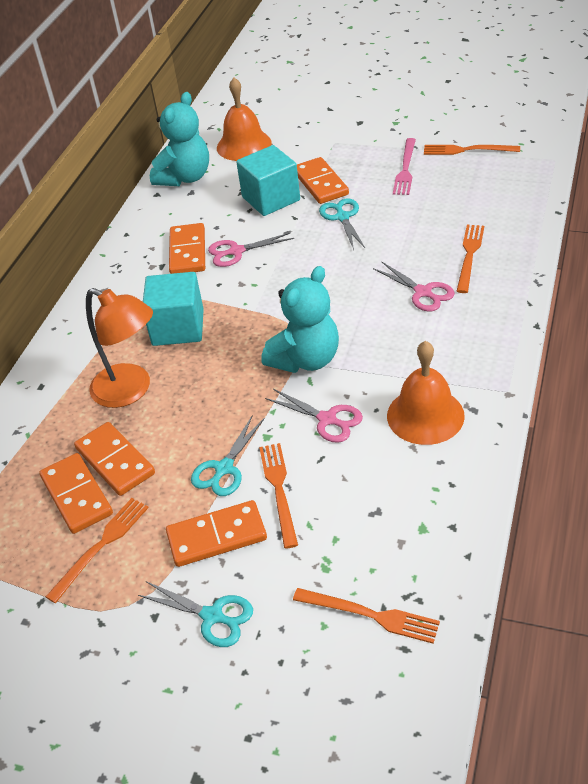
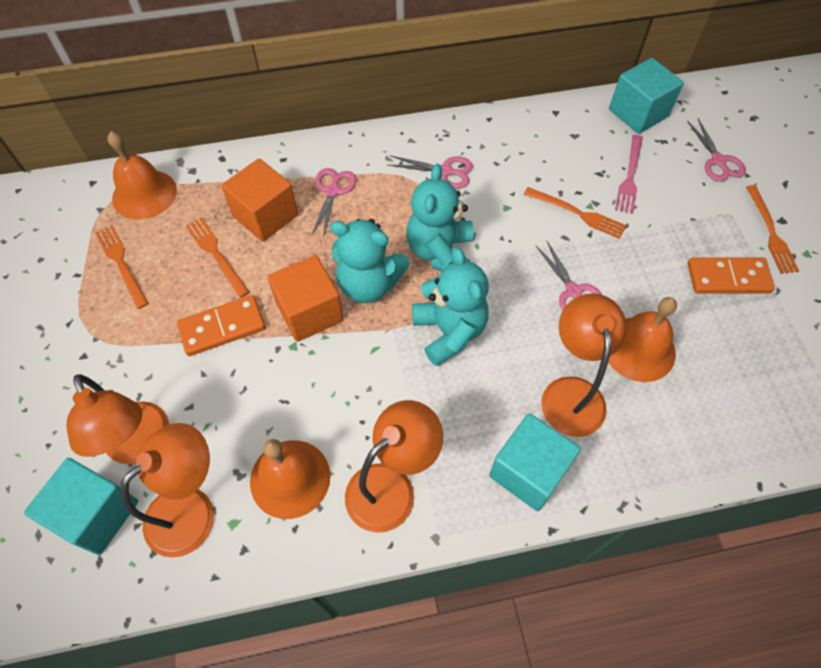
orange bell: 2 -> 3
orange cube: 0 -> 2
orange domino: 5 -> 2
orange fork: 5 -> 4
orange lamp: 1 -> 4
pink scissors: 3 -> 4
turquoise cube: 2 -> 3
turquoise scissors: 3 -> 0
turquoise teddy bear: 2 -> 3

